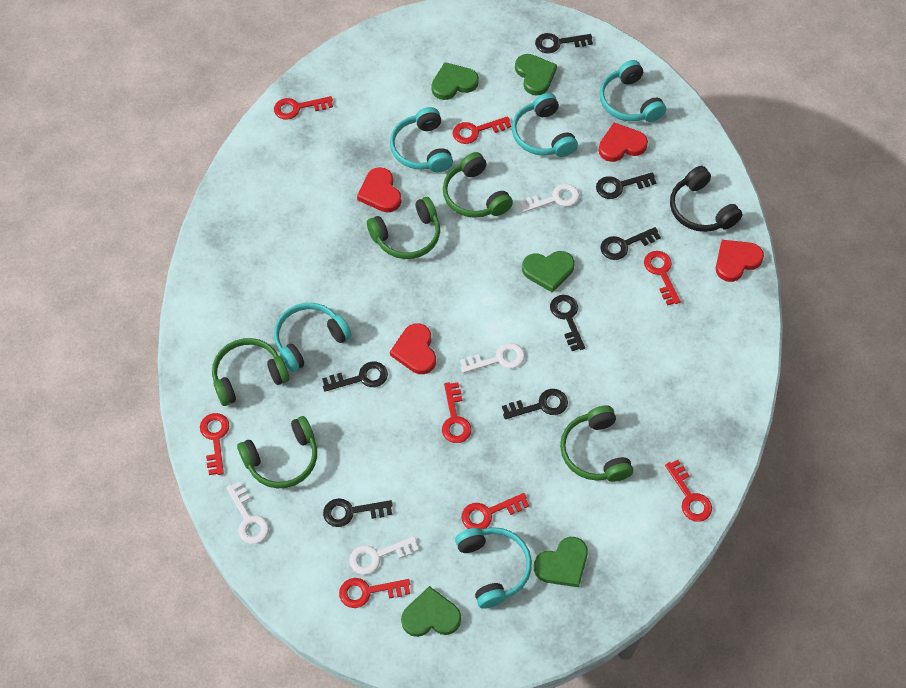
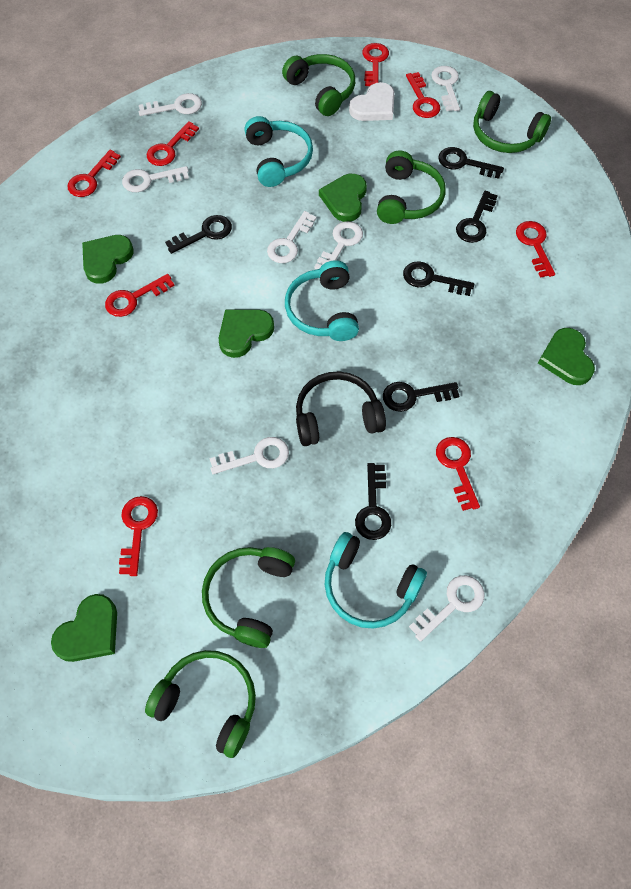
black key: 7 -> 6
red heart: 4 -> 0
turquoise headphones: 5 -> 3
white heart: 0 -> 1
white key: 4 -> 7

